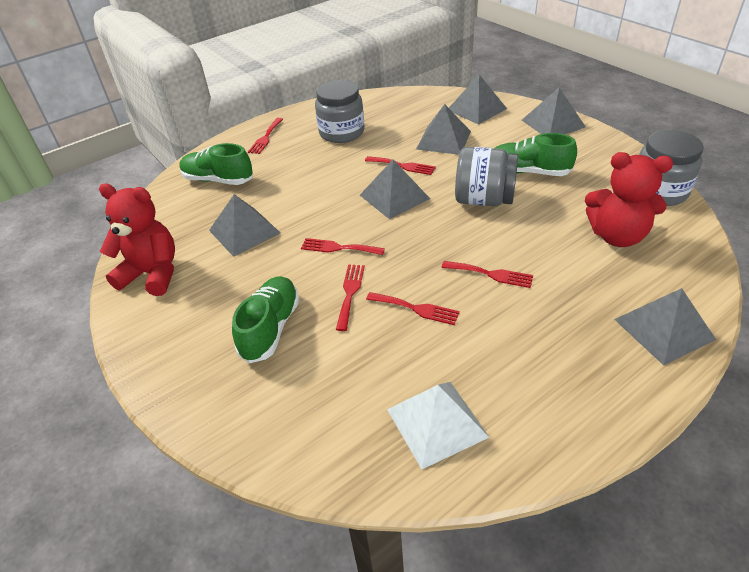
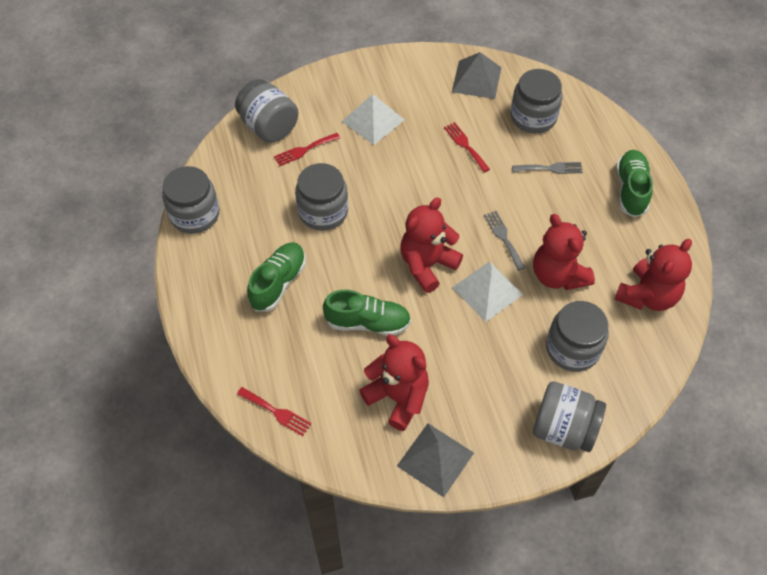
grey fork: 0 -> 2
grey jar: 3 -> 6
grey pyramid: 6 -> 2
red fork: 6 -> 3
red teddy bear: 2 -> 4
white pyramid: 1 -> 2

